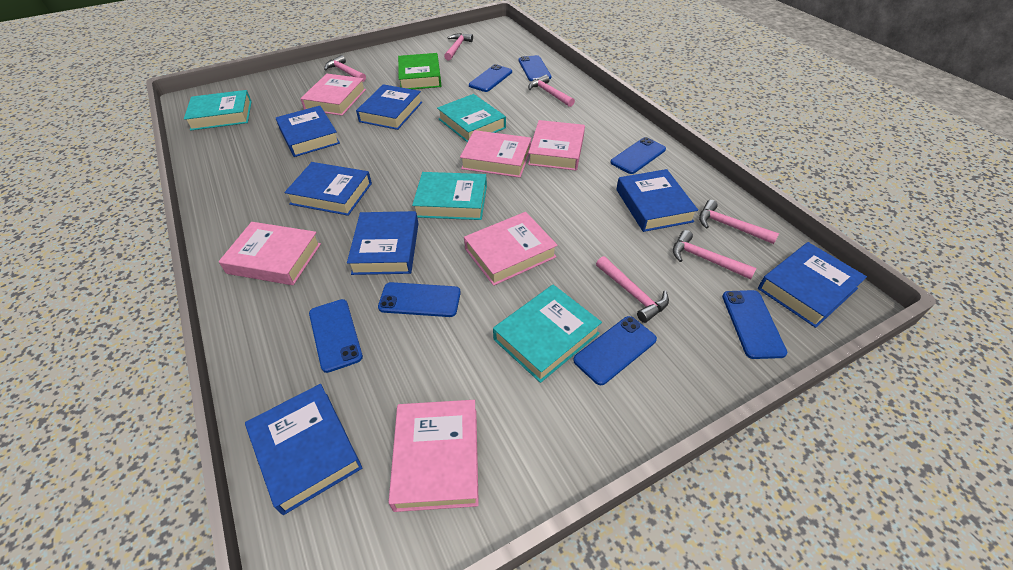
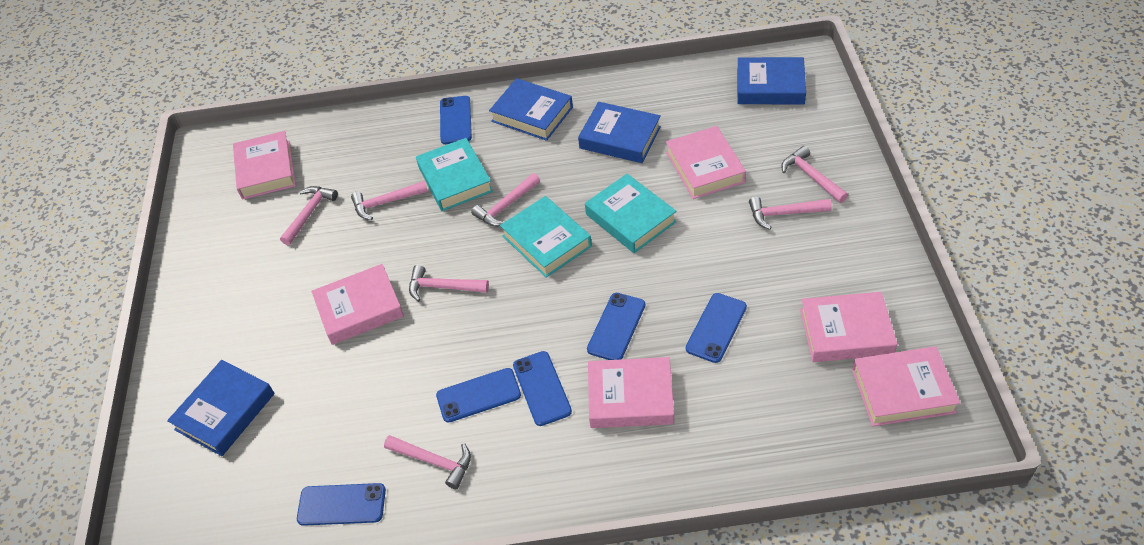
blue book: 7 -> 4
blue phone: 7 -> 6
green book: 1 -> 0
pink hammer: 6 -> 7
turquoise book: 4 -> 3

